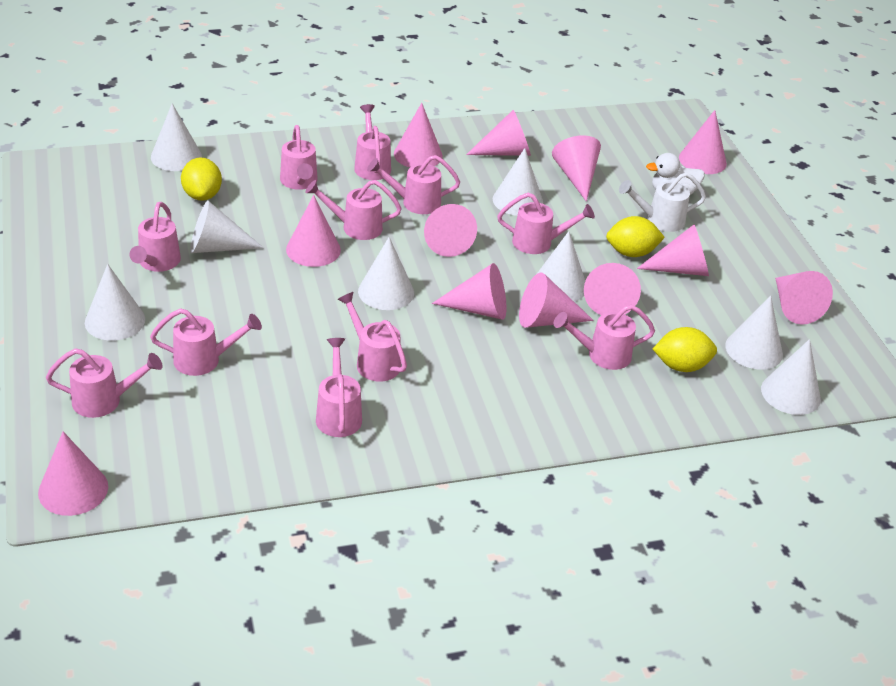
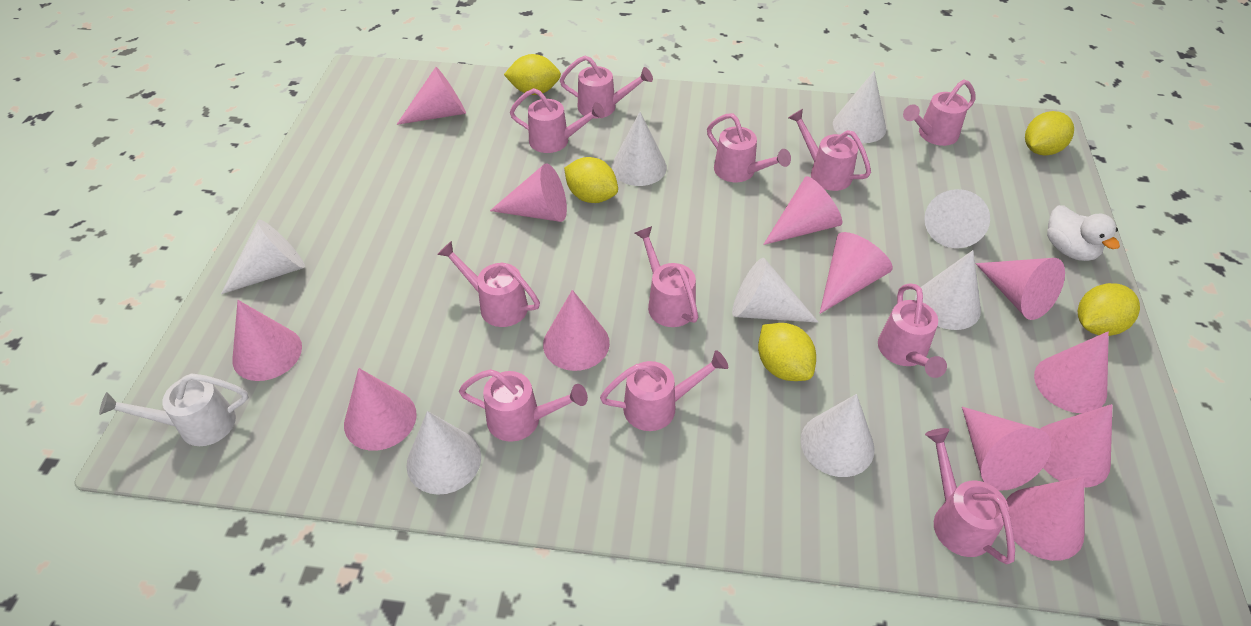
yellow lemon: 3 -> 5

